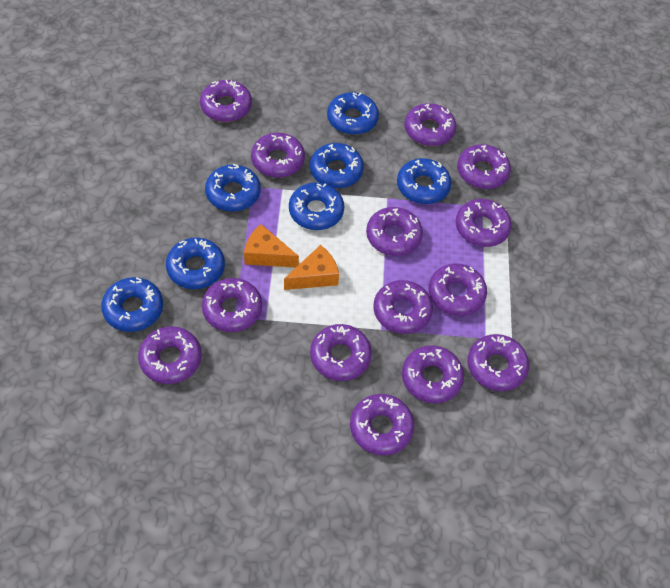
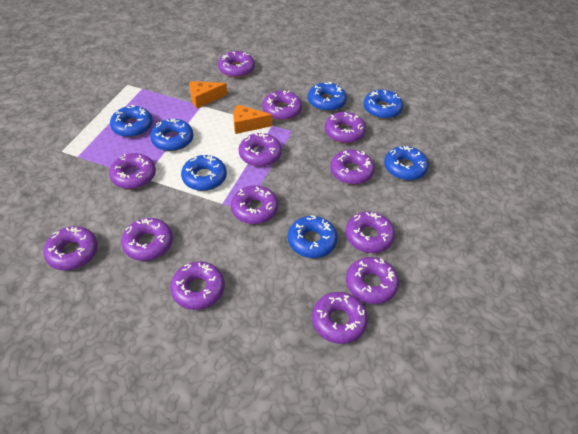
purple donut: 14 -> 13

